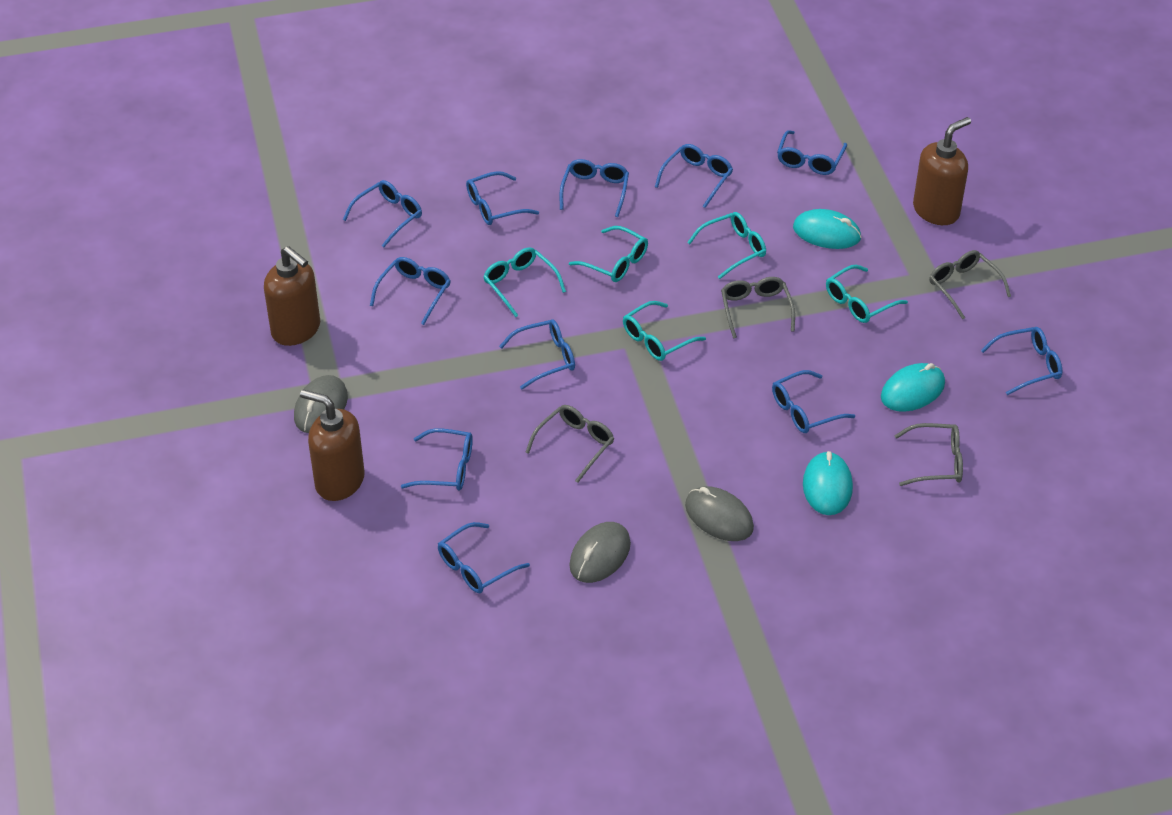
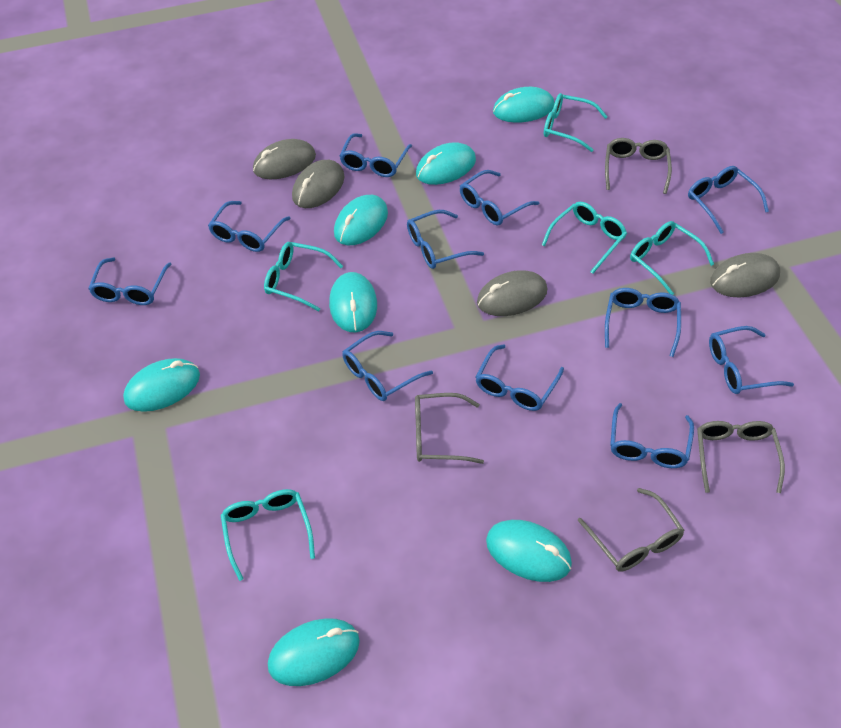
brown soap dispenser: 3 -> 0
grey mouse: 3 -> 4
turquoise mouse: 3 -> 7

